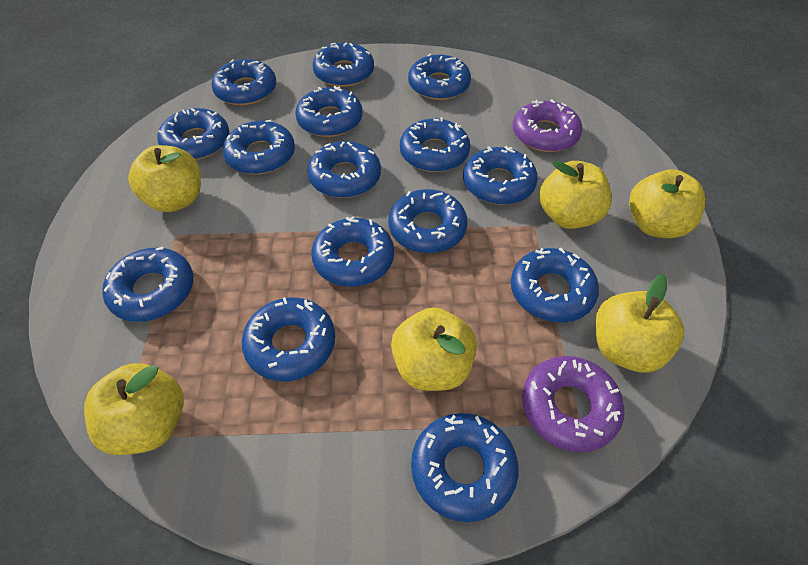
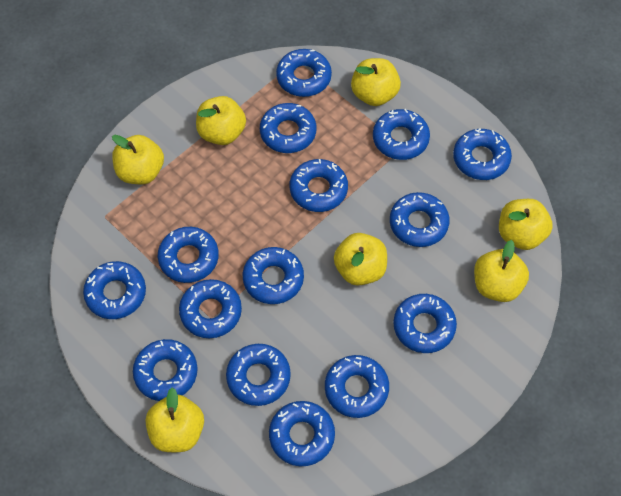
purple donut: 2 -> 0
yellow apple: 6 -> 7

